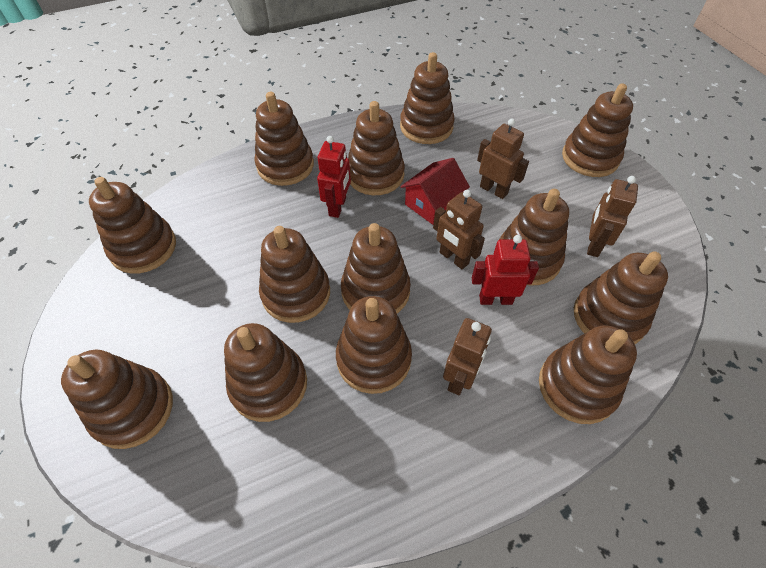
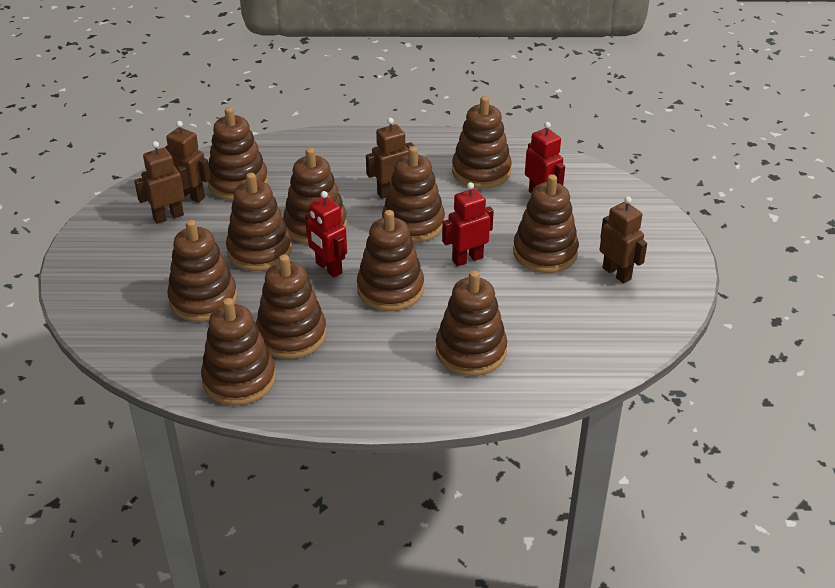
brown stacking toy: 13 -> 11
red house: 1 -> 0
red robot: 2 -> 3

